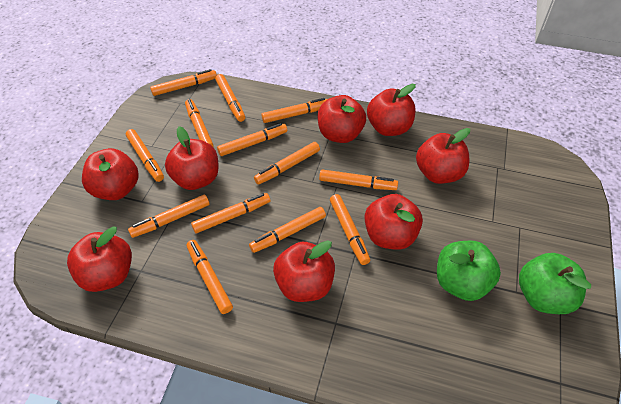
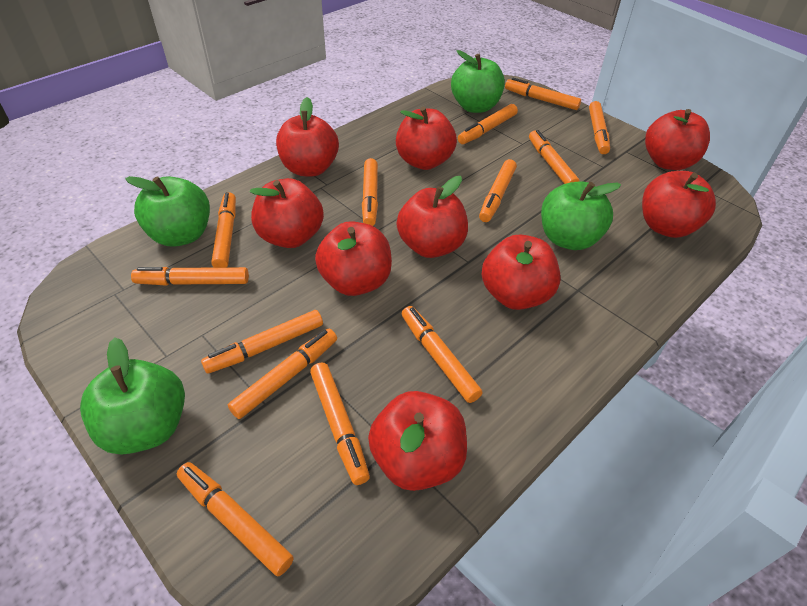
green apple: 2 -> 4
red apple: 8 -> 9

